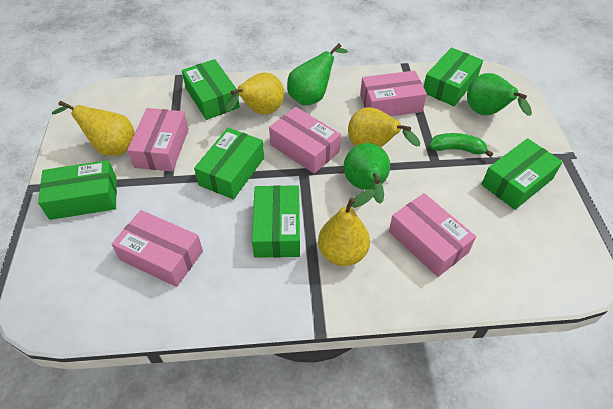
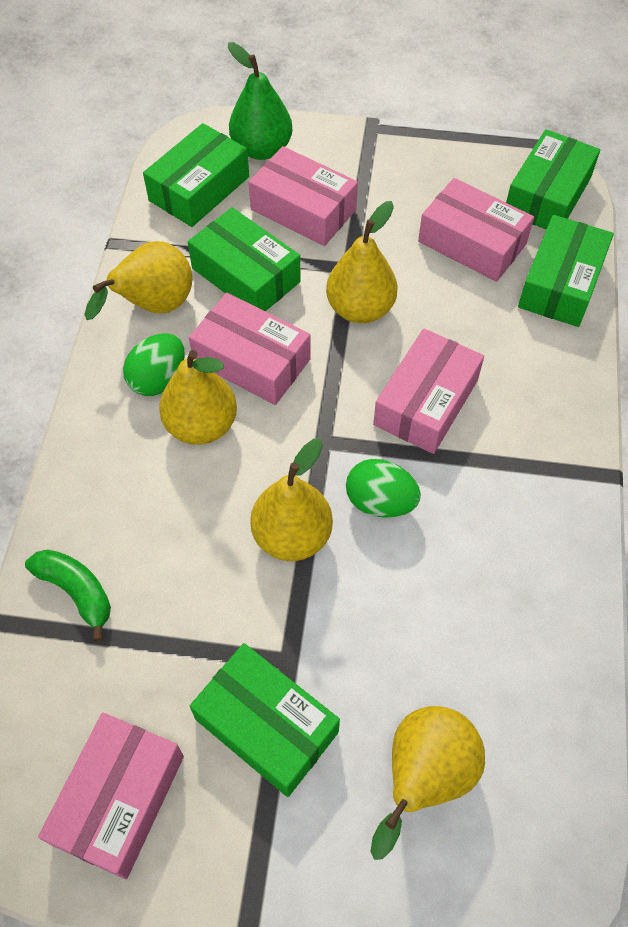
green box: 6 -> 5
green egg: 0 -> 2
green pear: 3 -> 1
yellow pear: 4 -> 5

